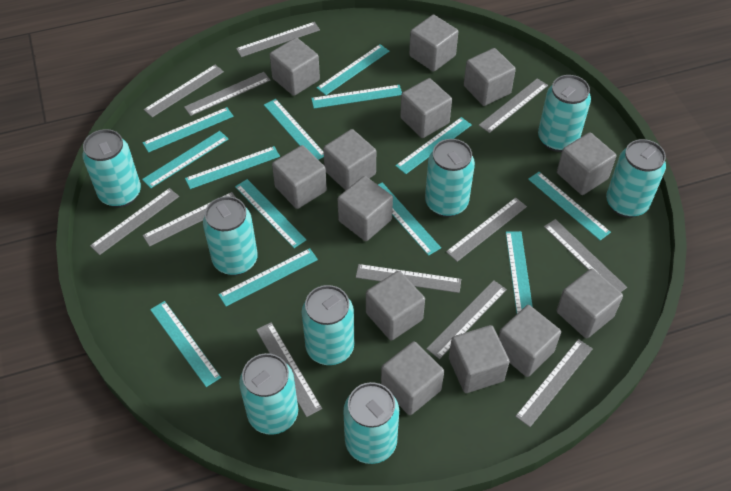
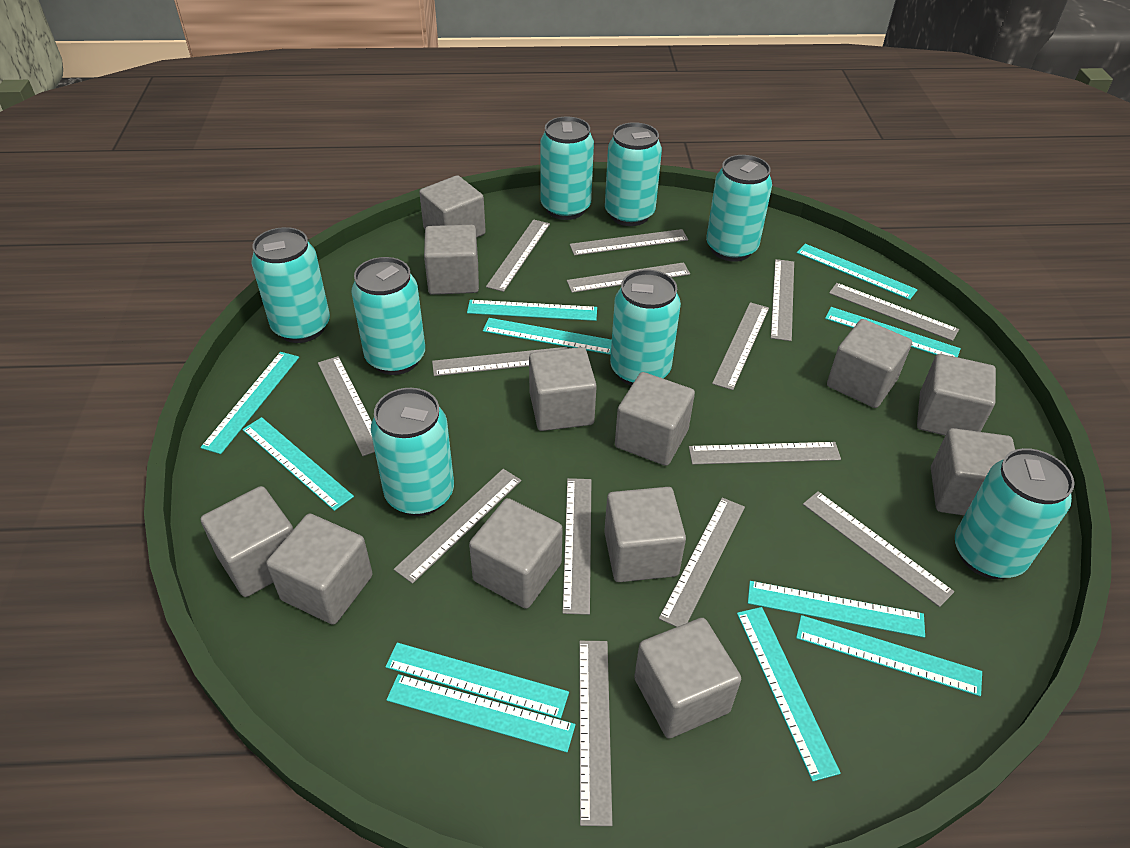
grey cube: 13 -> 12
grey ruler: 12 -> 14
turquoise ruler: 13 -> 11

